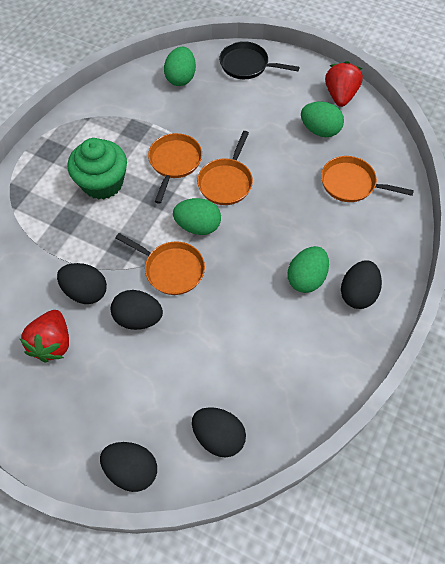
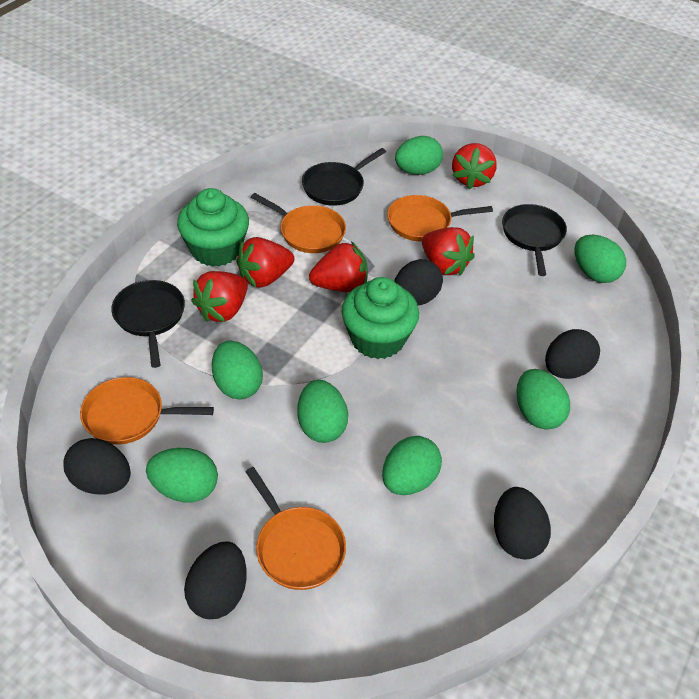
black pan: 1 -> 3
green cupcake: 1 -> 2
green egg: 4 -> 7
red strawberry: 2 -> 5

